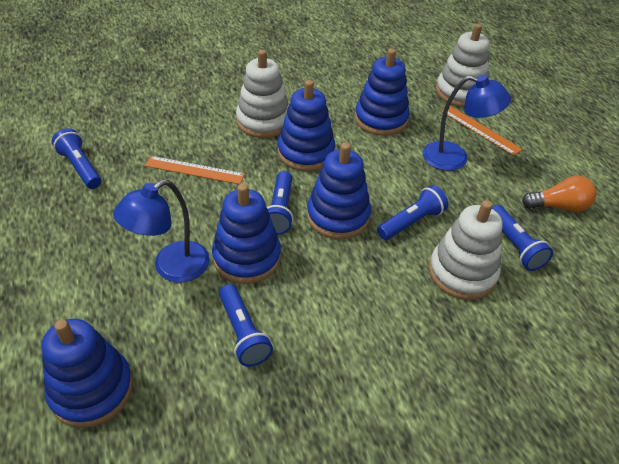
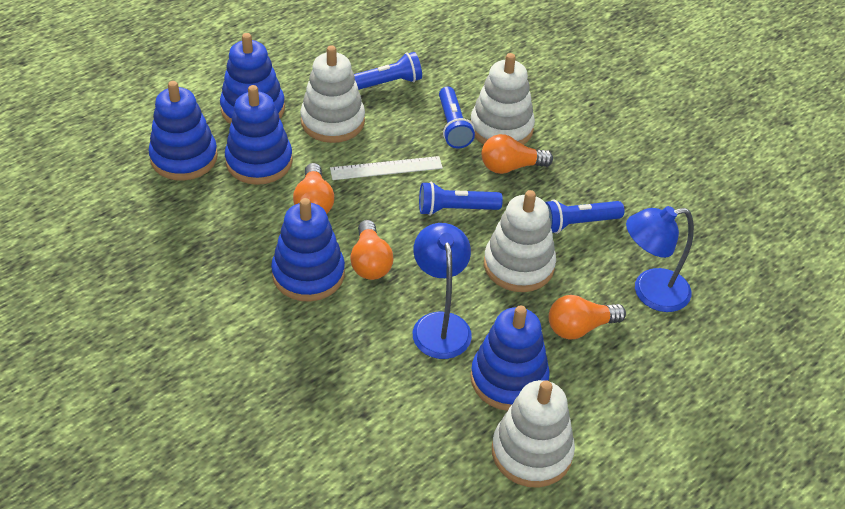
blue flashlight: 5 -> 4
orange light bulb: 1 -> 4
orange ruler: 2 -> 0
white ruler: 0 -> 1
white stacking toy: 3 -> 4

